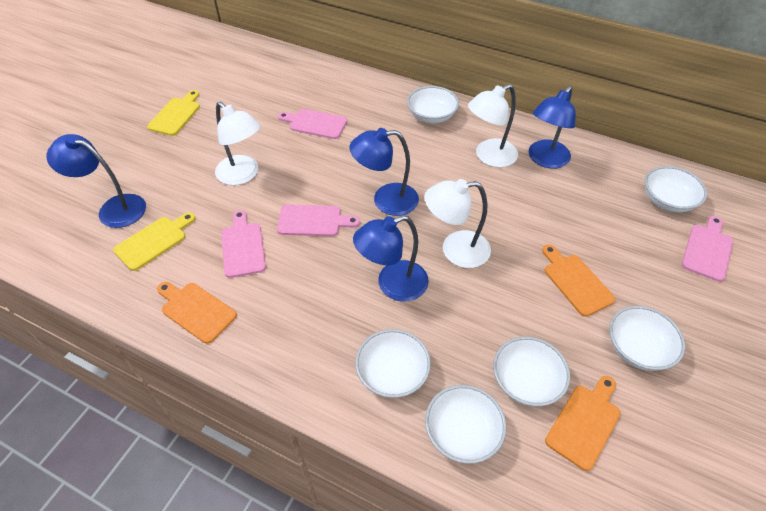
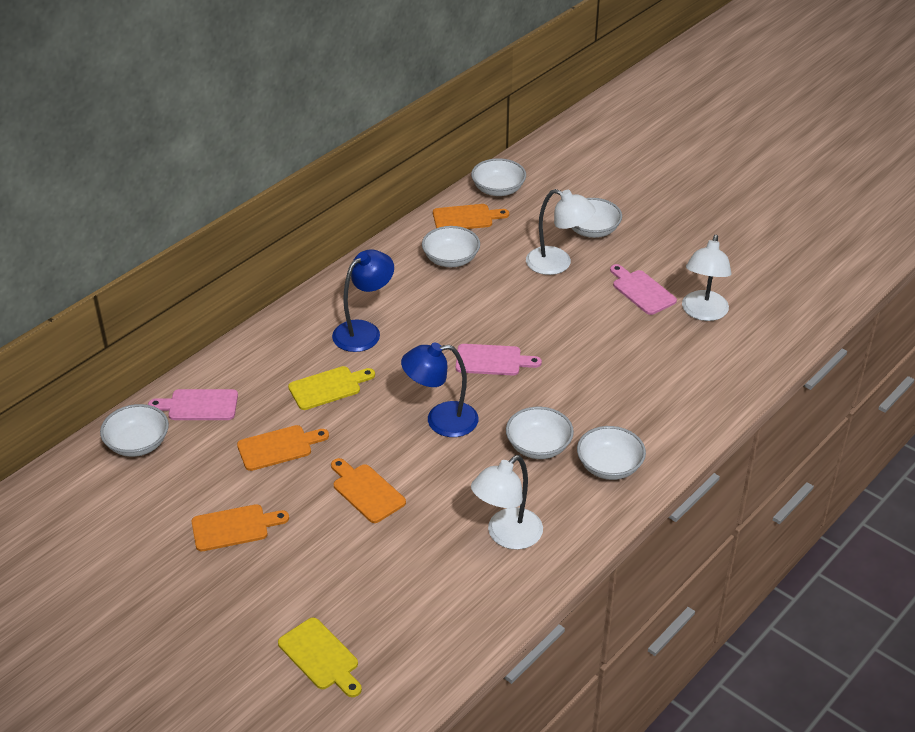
blue lamp: 4 -> 2
orange cutting board: 3 -> 4
pink cutting board: 4 -> 3

